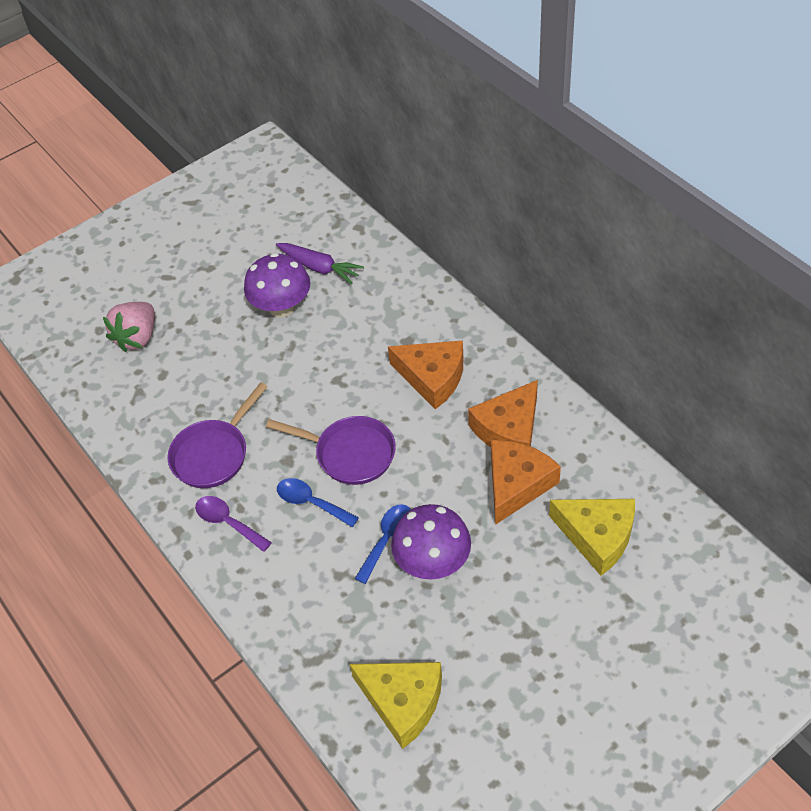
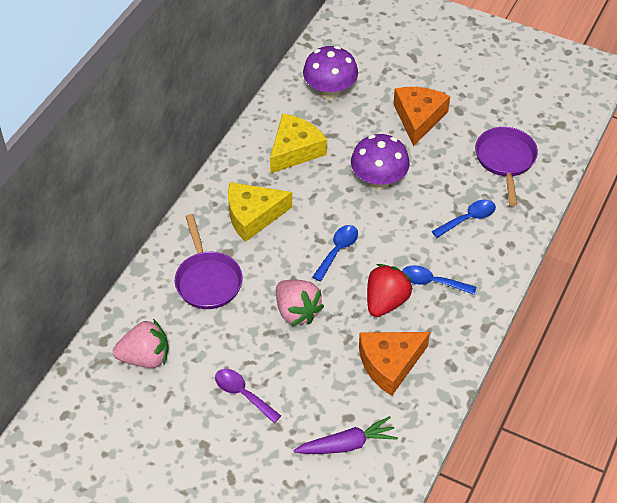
blue spoon: 2 -> 3
orange cheese: 3 -> 2
pink strawberry: 1 -> 2
red strawberry: 0 -> 1

